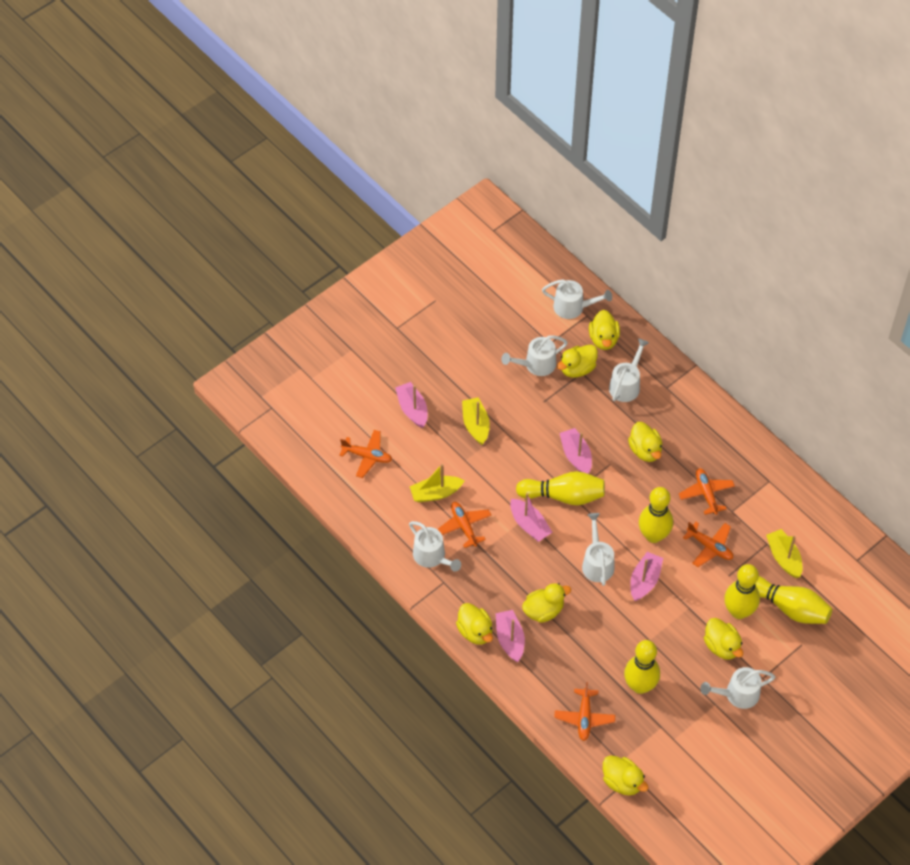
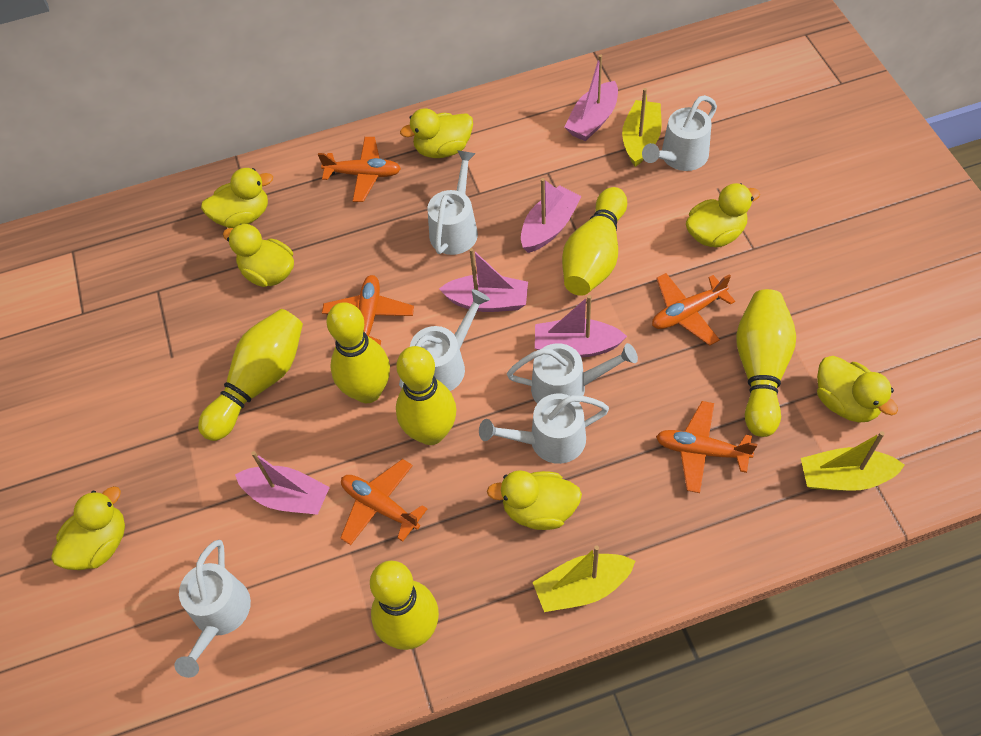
yellow bowling pin: 5 -> 6

